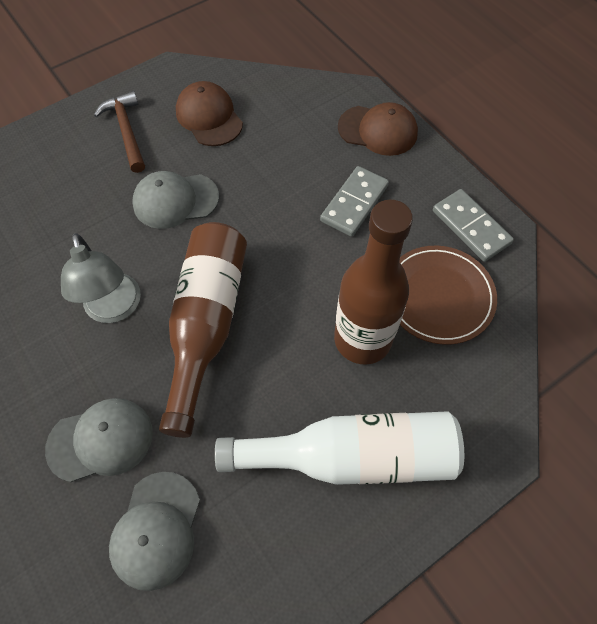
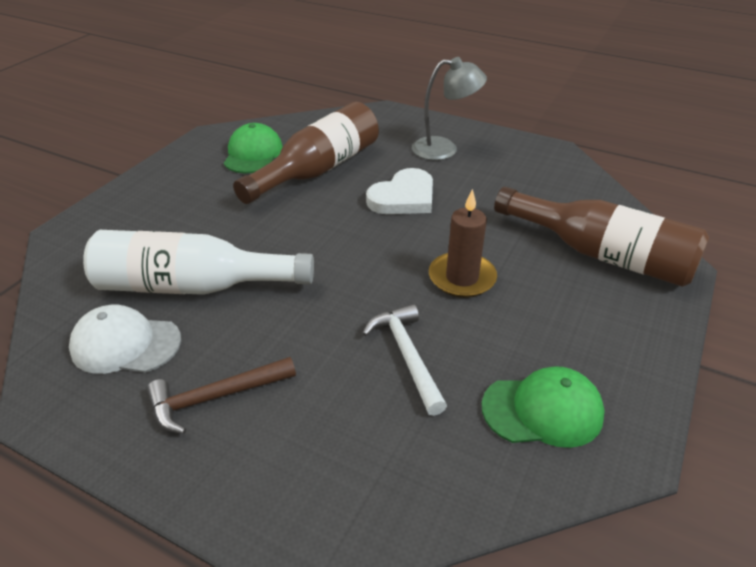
brown candle: 0 -> 1
brown cap: 2 -> 0
brown plate: 1 -> 0
green cap: 0 -> 2
grey cap: 3 -> 0
grey domino: 2 -> 0
white cap: 0 -> 1
white hammer: 0 -> 1
white heart: 0 -> 1

